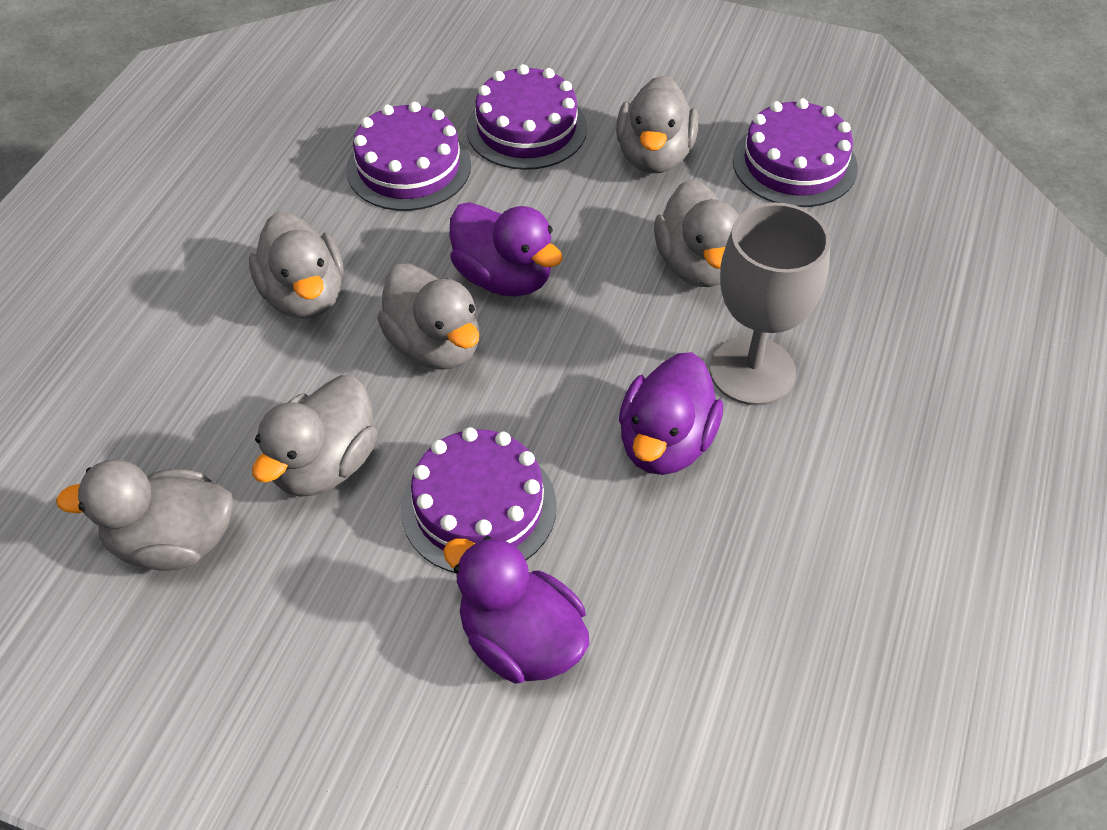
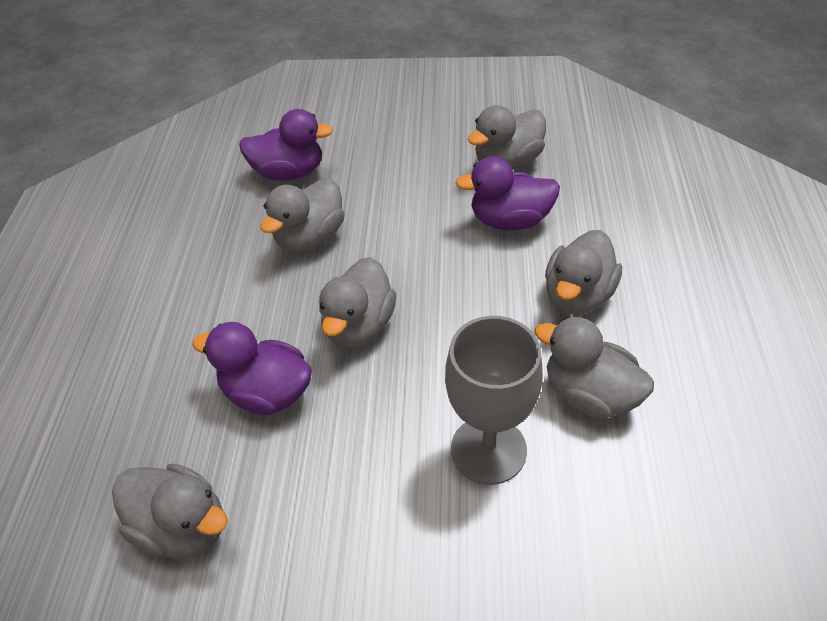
purple cake: 4 -> 0

